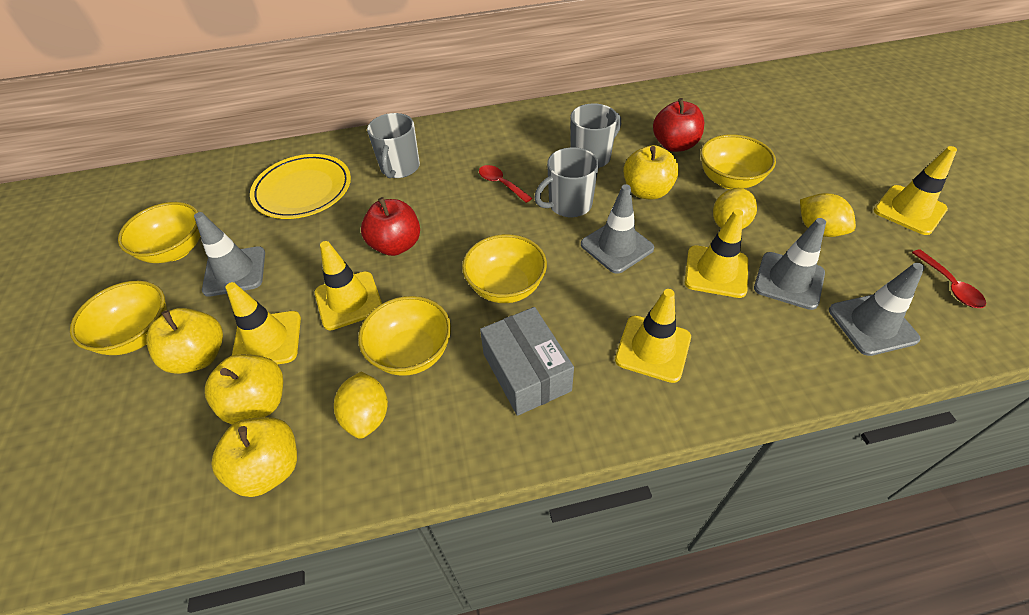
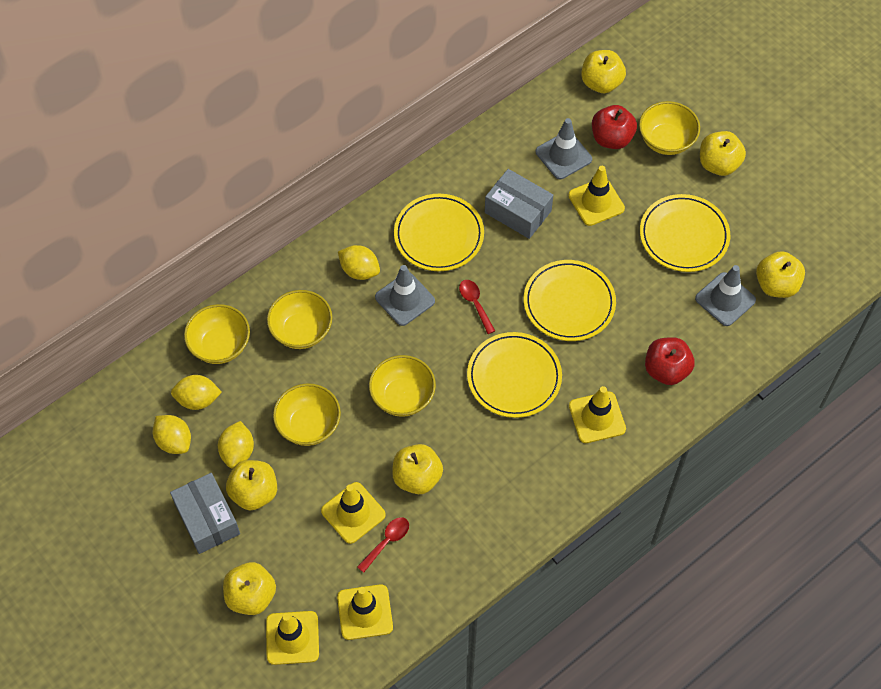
grey box: 1 -> 2
grey mug: 3 -> 0
grey traffic cone: 4 -> 3
yellow apple: 4 -> 6
yellow lemon: 3 -> 4
yellow plate: 1 -> 4

